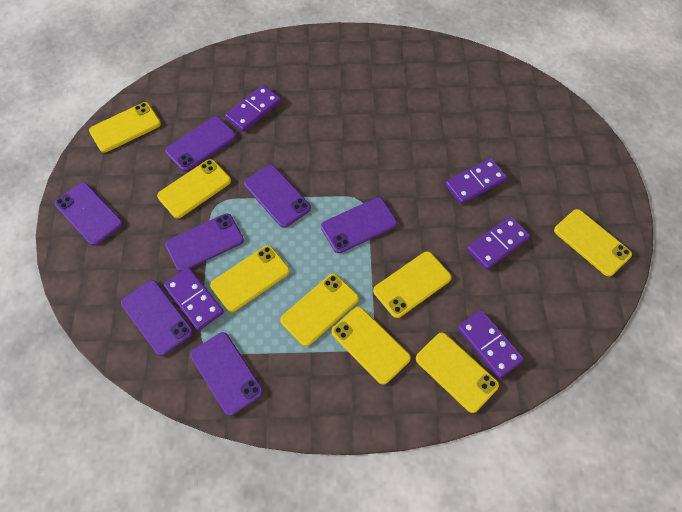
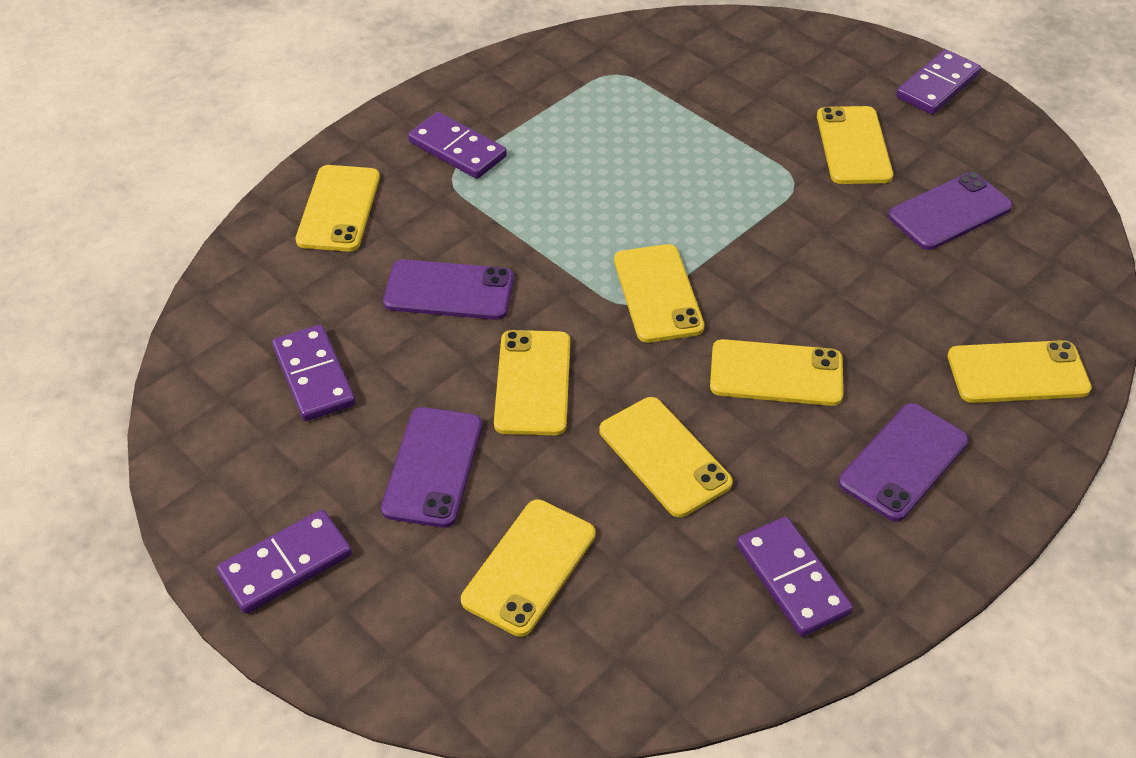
purple phone: 7 -> 4

